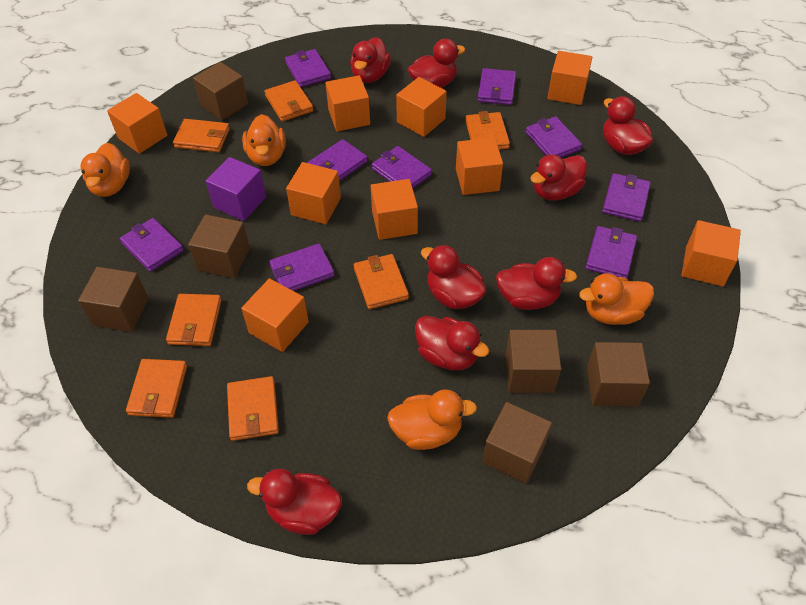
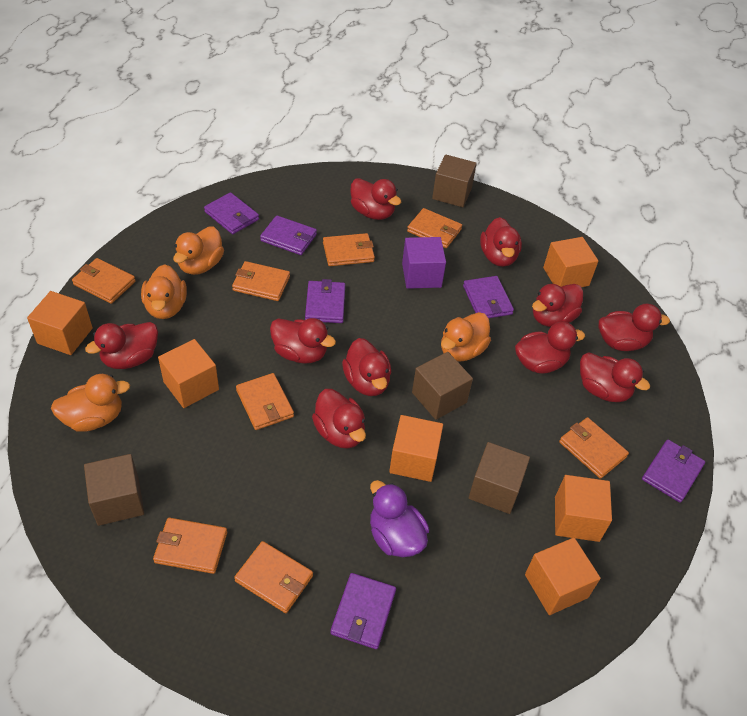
brown cube: 6 -> 4
orange cube: 9 -> 6
orange wallet: 7 -> 8
purple duck: 0 -> 1
purple wallet: 9 -> 6
red duck: 8 -> 10

